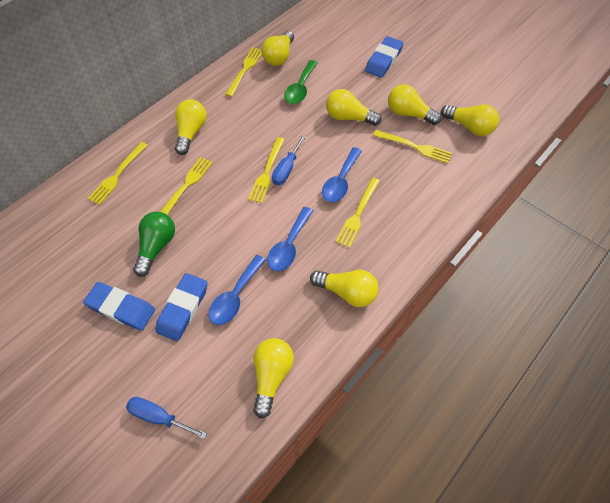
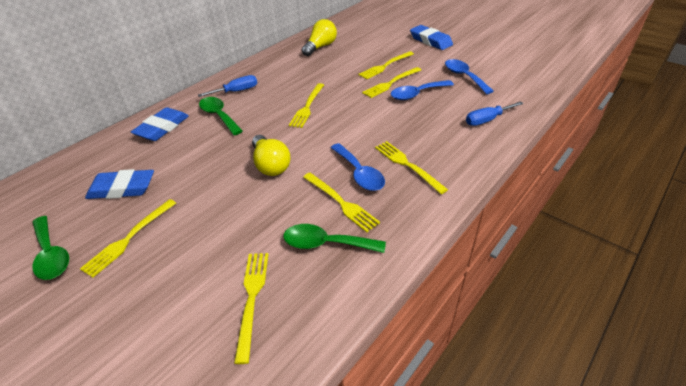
green light bulb: 1 -> 0
green spoon: 1 -> 3
yellow fork: 6 -> 7
yellow light bulb: 7 -> 2

